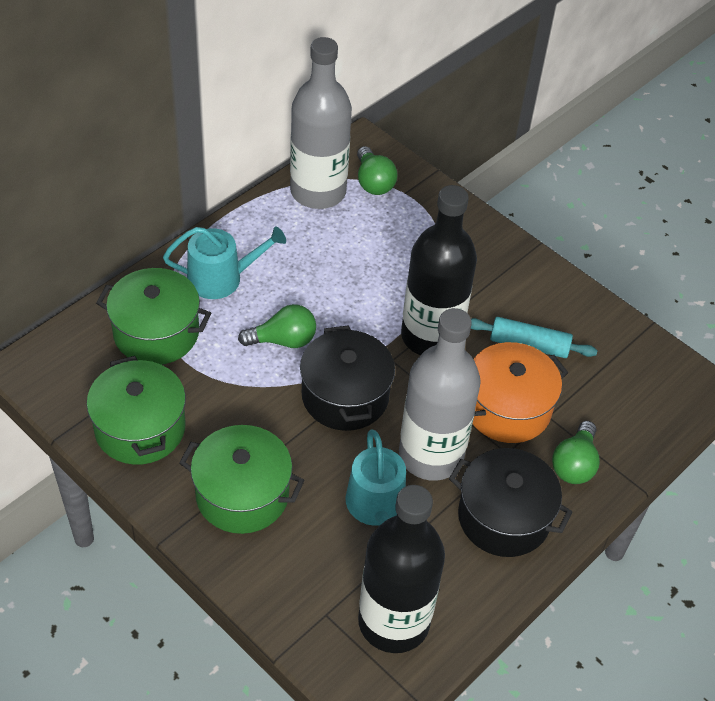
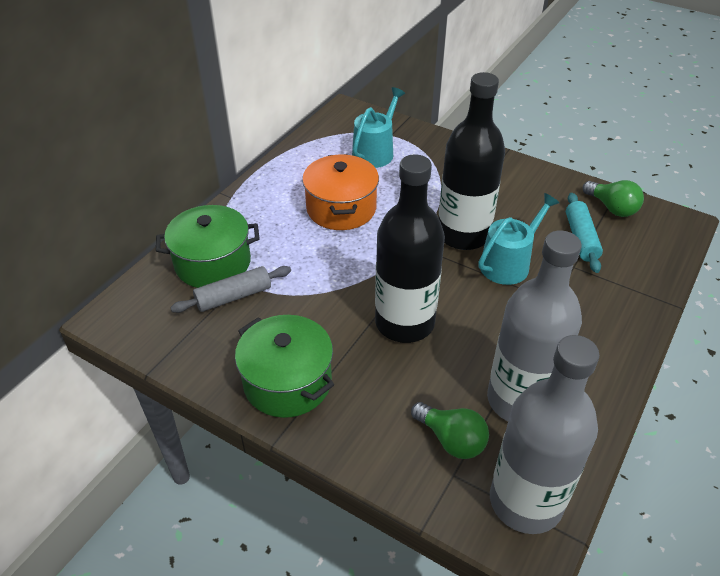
black pot: 2 -> 0
green light bulb: 3 -> 2
green pot: 3 -> 2
grey rolling pin: 0 -> 1

